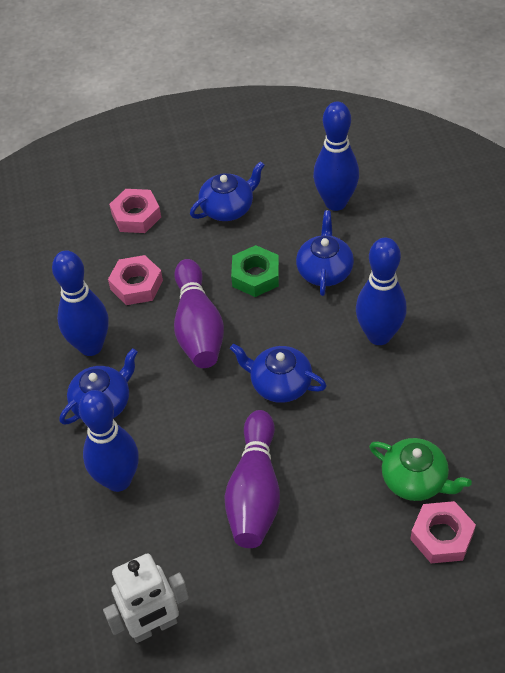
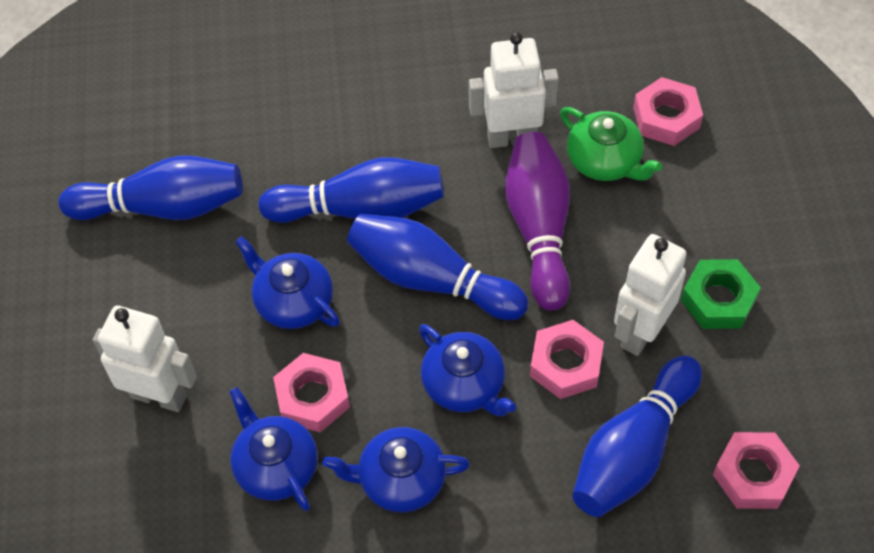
pink nut: 3 -> 4
purple bowling pin: 2 -> 1
white robot: 1 -> 3

